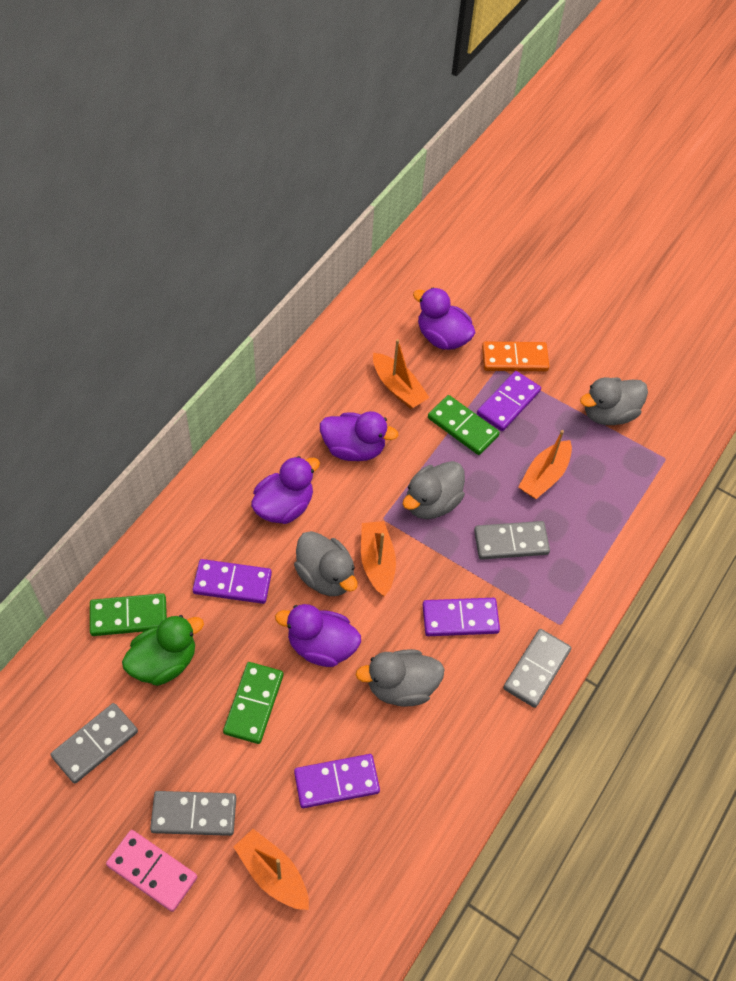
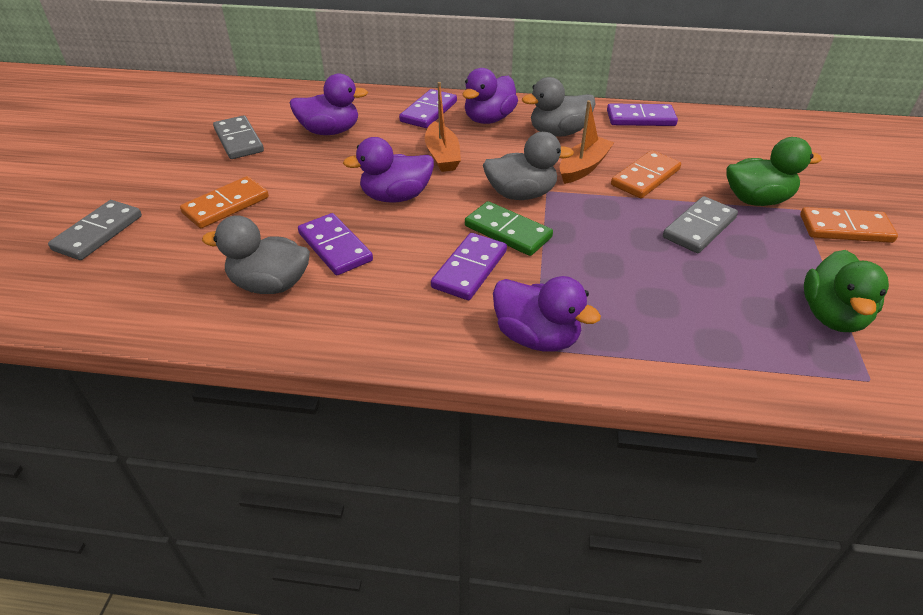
green domino: 3 -> 1
green duck: 1 -> 2
grey domino: 4 -> 3
grey duck: 4 -> 3
orange boat: 4 -> 2
orange domino: 1 -> 3
pink domino: 1 -> 0

